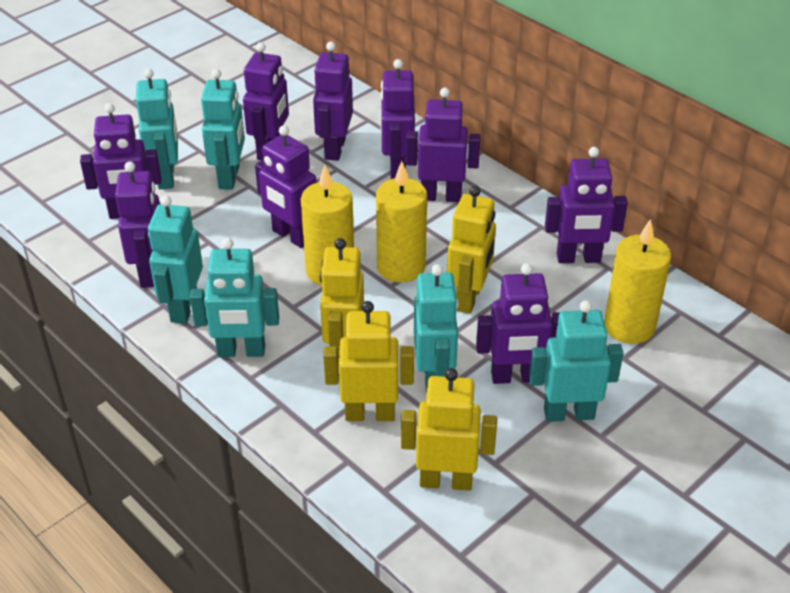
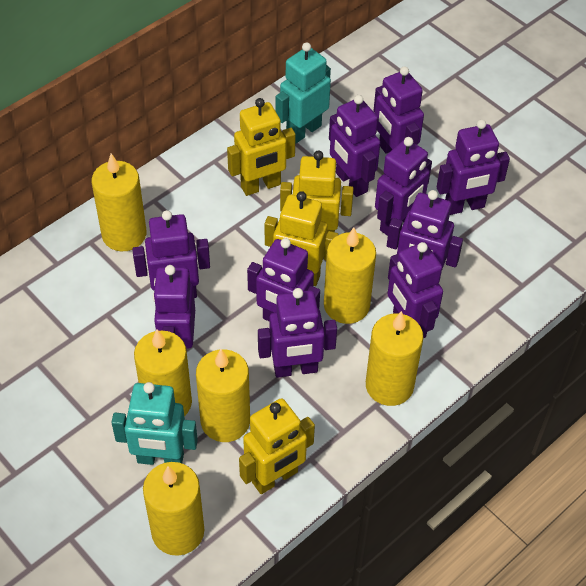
purple robot: 9 -> 10
turquoise robot: 6 -> 2
yellow candle: 3 -> 6

